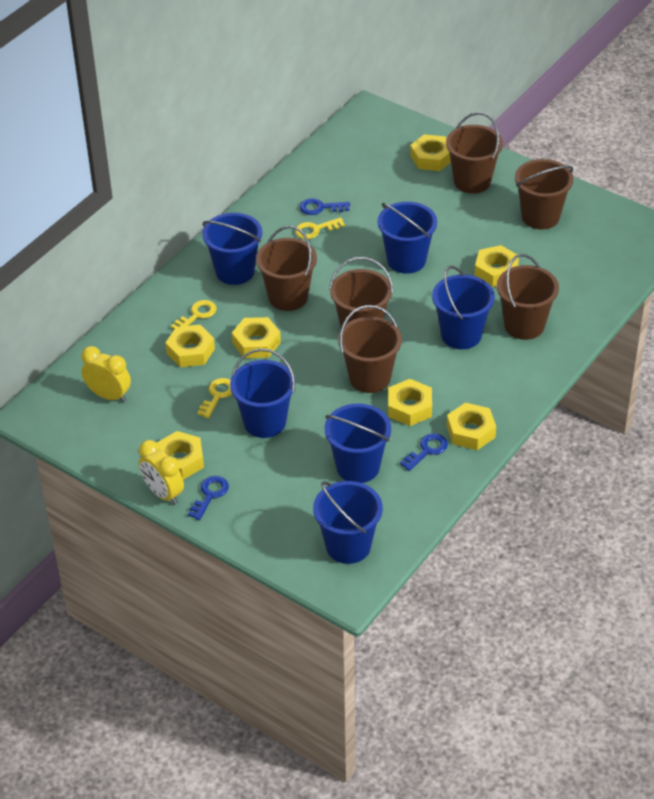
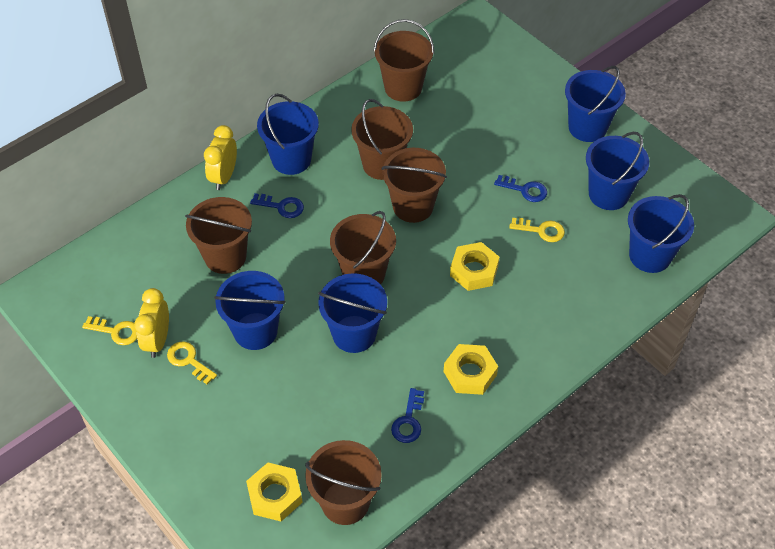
yellow nut: 7 -> 3

